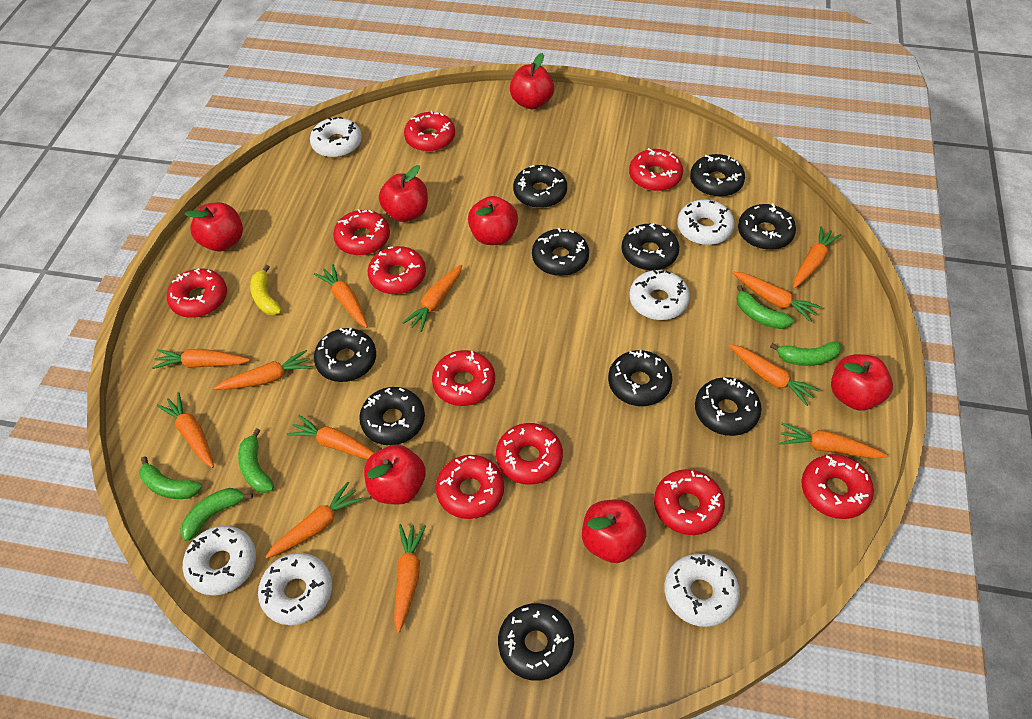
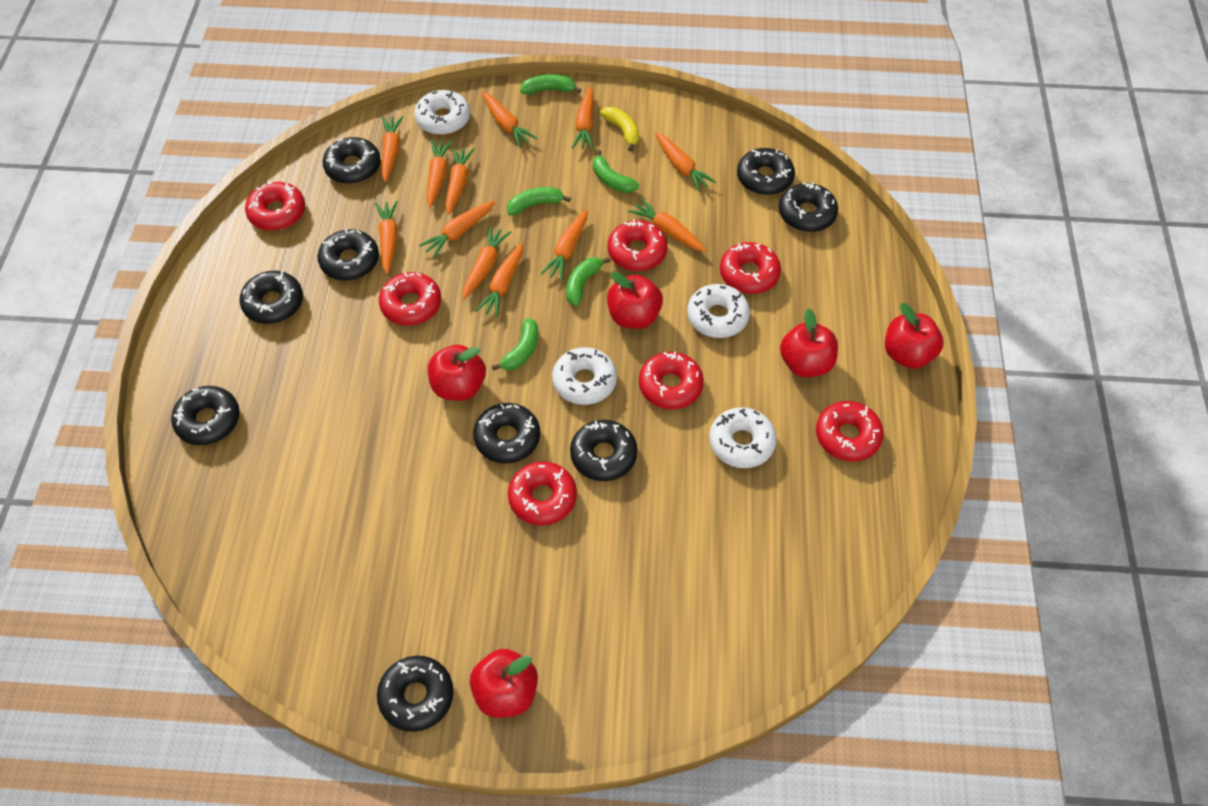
black donut: 10 -> 9
red apple: 7 -> 5
red donut: 10 -> 7
white donut: 6 -> 4

